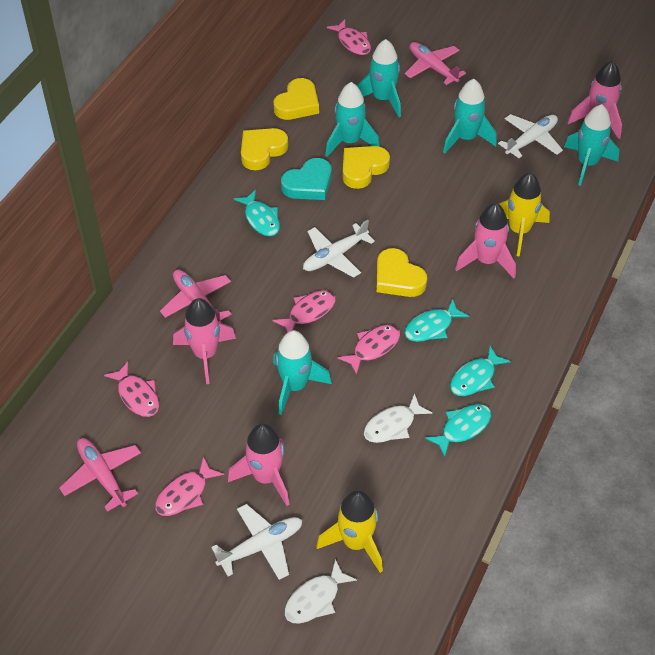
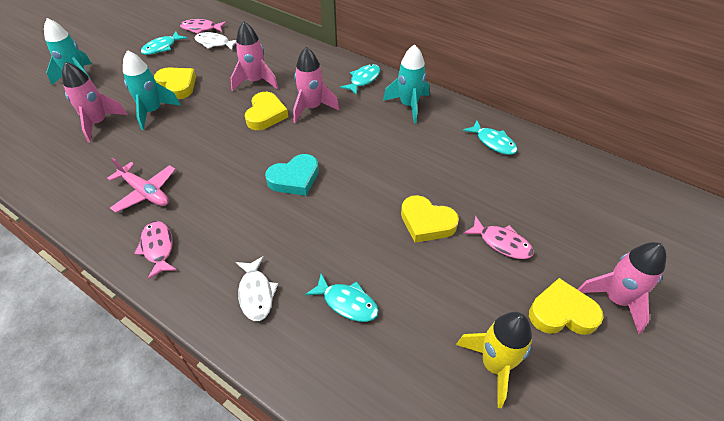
pink fish: 5 -> 3
pink plane: 3 -> 1
turquoise rocket: 5 -> 3
white plane: 3 -> 0
yellow rocket: 2 -> 1

